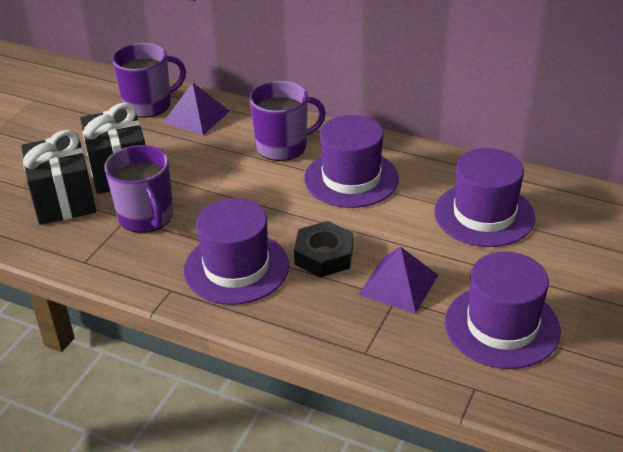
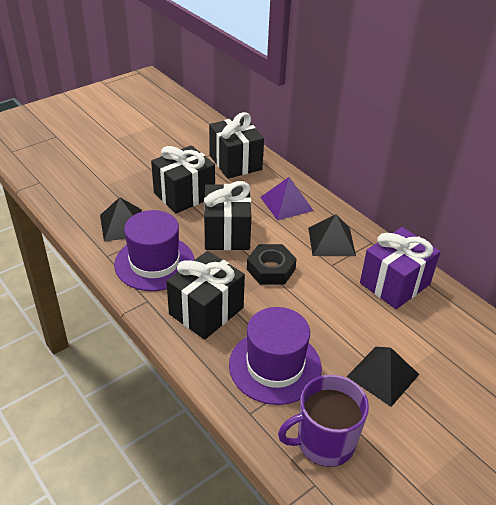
black gift: 2 -> 4
black pyramid: 0 -> 3
purple gift: 0 -> 1
purple hat: 4 -> 2
purple mug: 3 -> 1
purple pyramid: 2 -> 1

